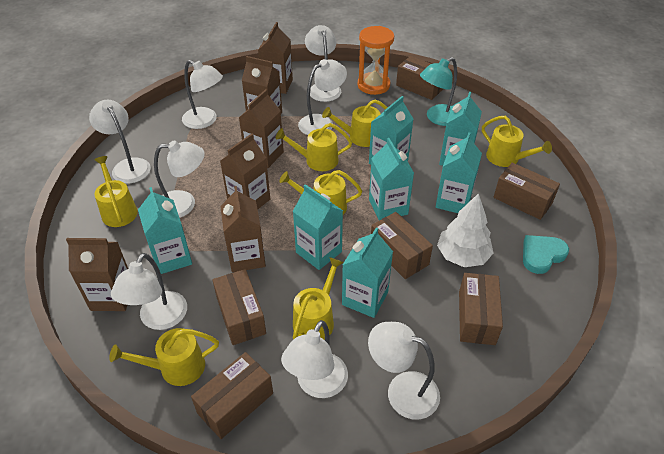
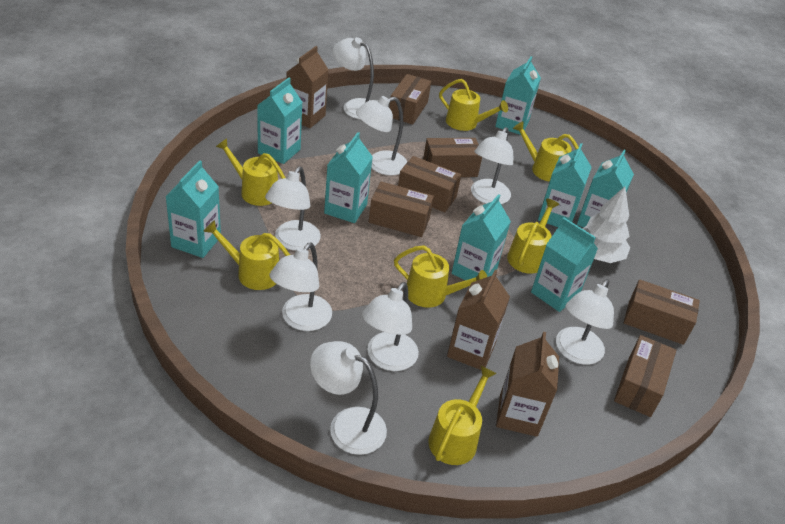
brown carton: 6 -> 3
orange hourglass: 1 -> 0
turquoise carton: 7 -> 8
turquoise heart: 1 -> 0
turquoise lamp: 1 -> 0

